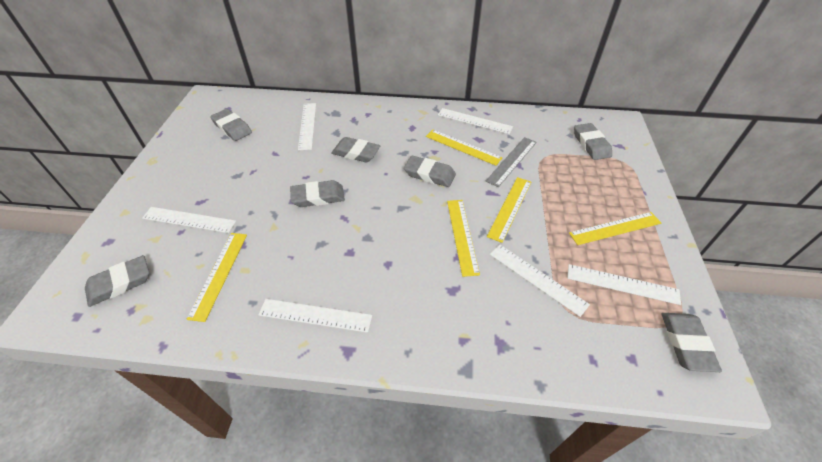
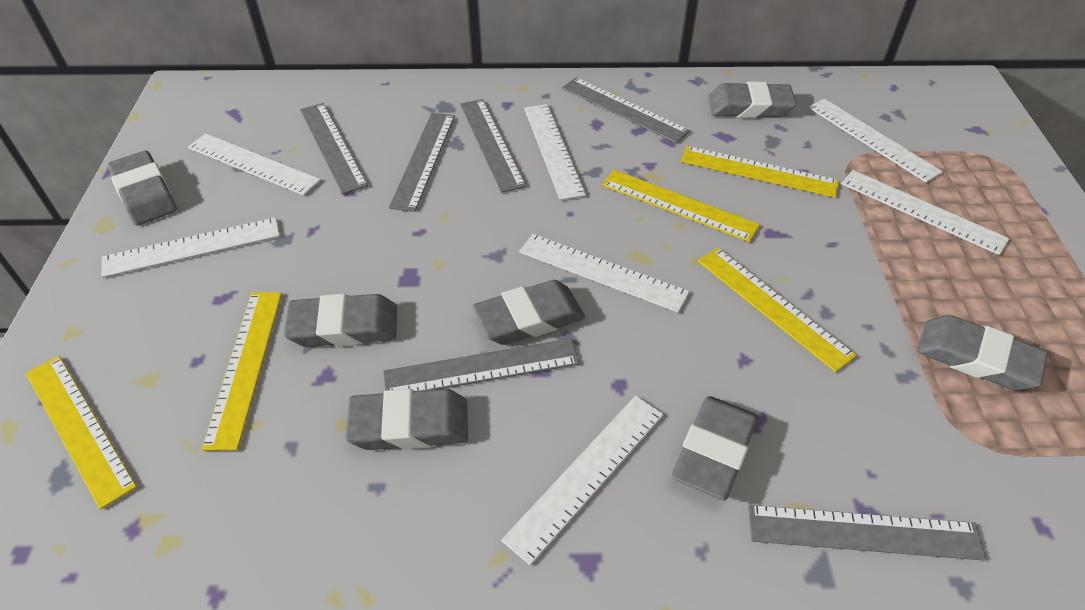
grey ruler: 1 -> 6
white ruler: 6 -> 7

